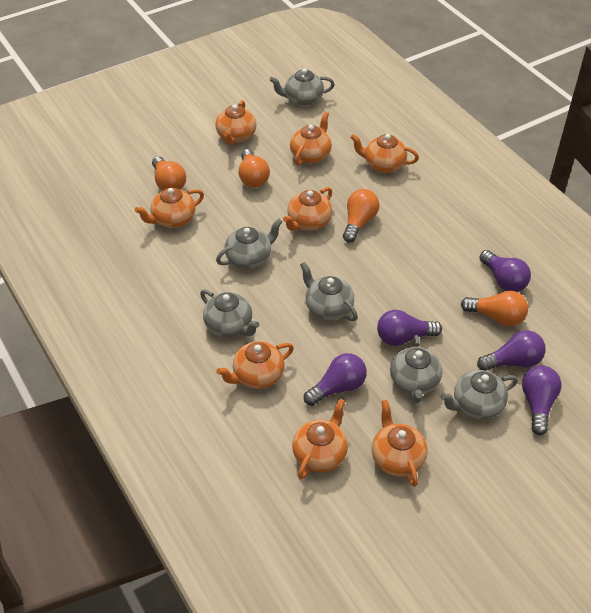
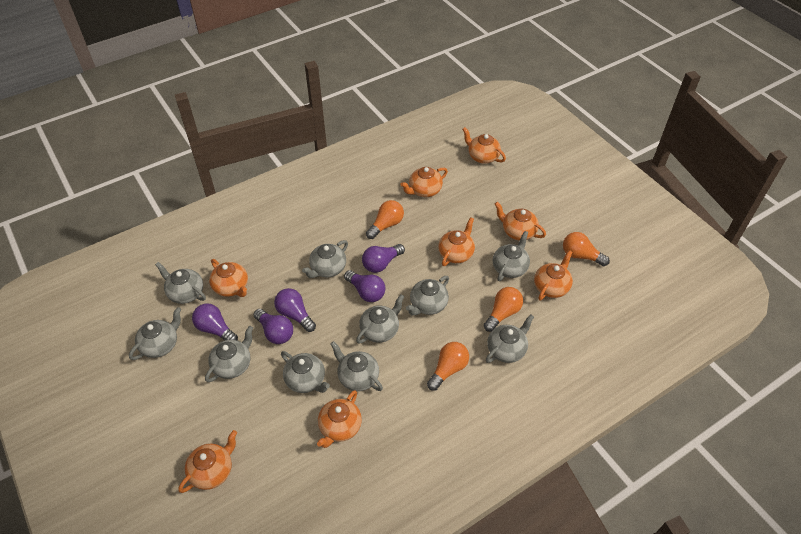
grey teapot: 6 -> 10

